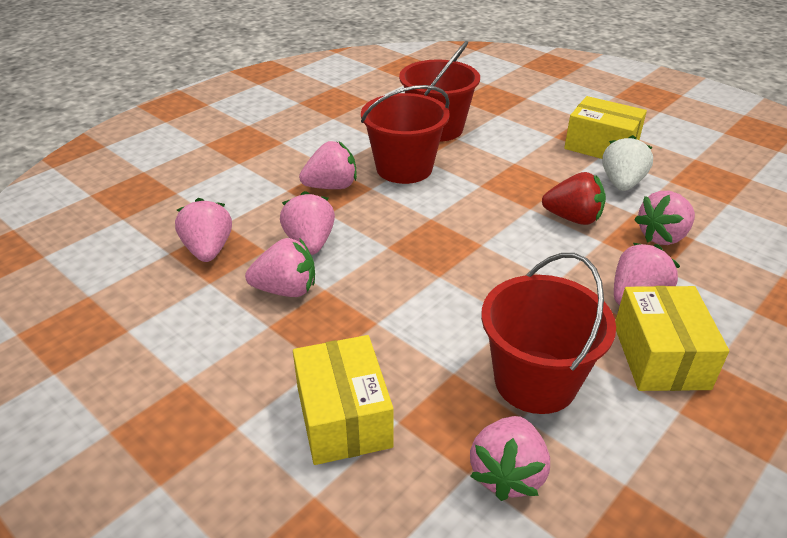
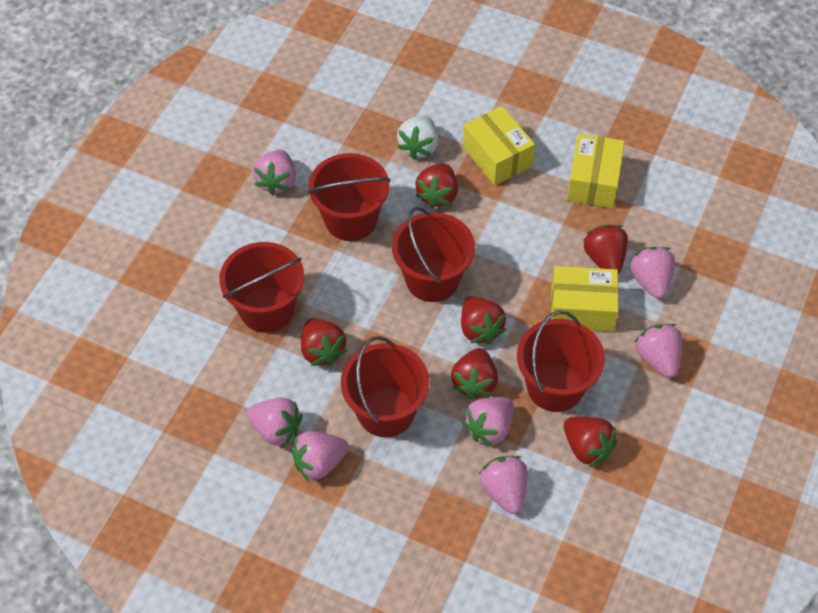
red bucket: 3 -> 5
red strawberry: 1 -> 6

